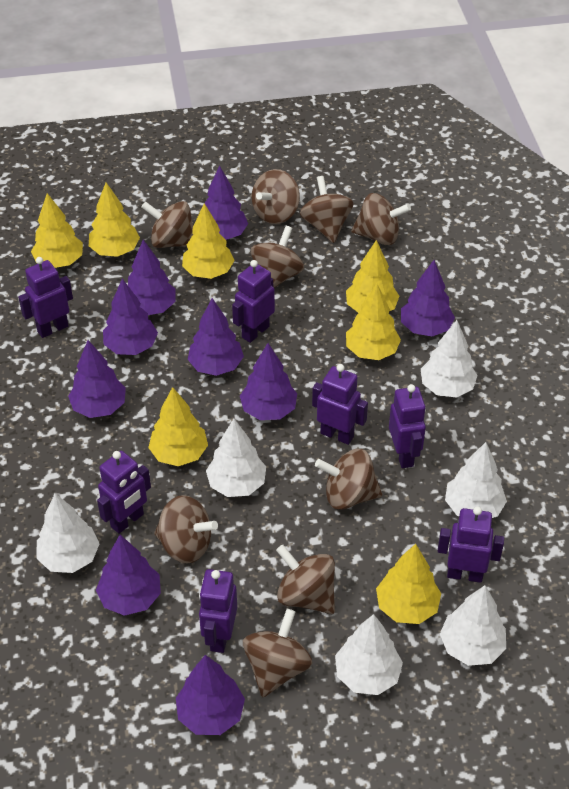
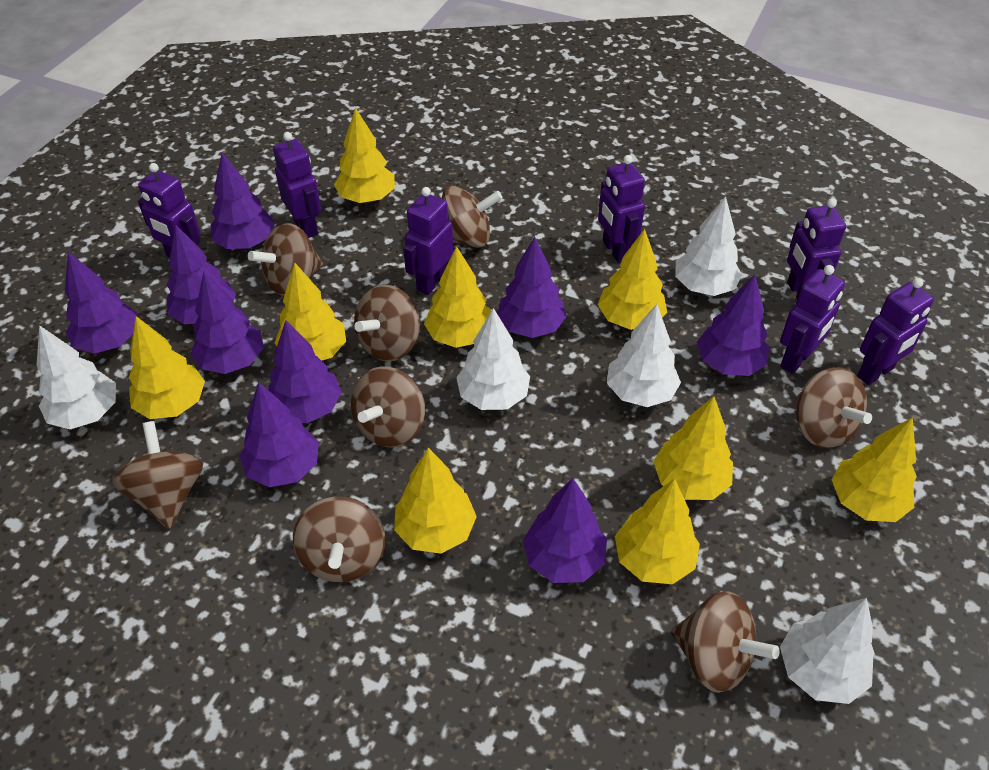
brown spinning top: 9 -> 8
white tree: 6 -> 5
yellow tree: 7 -> 9

